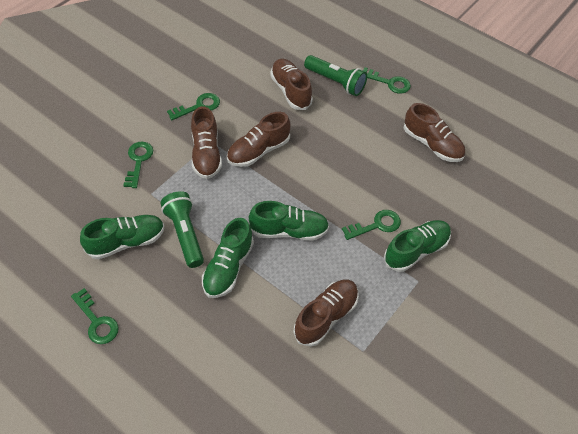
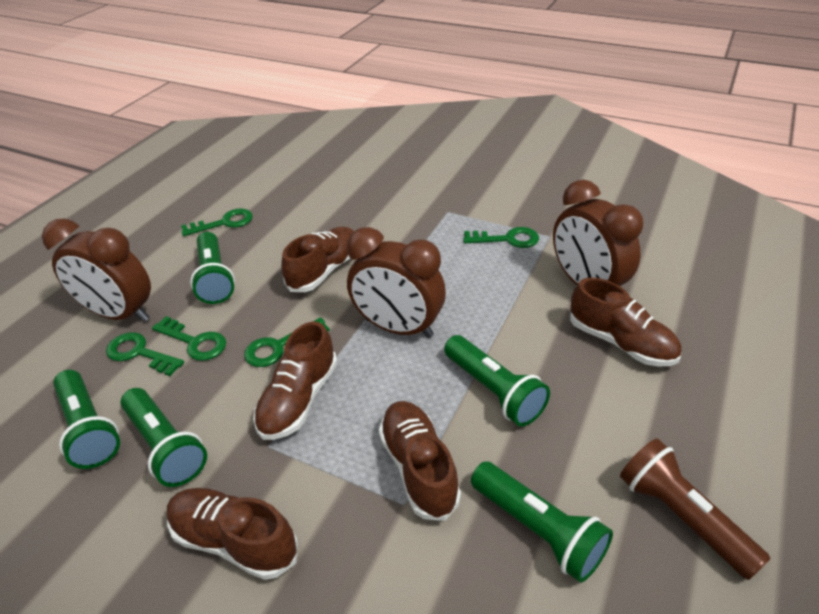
brown clock: 0 -> 3
brown flashlight: 0 -> 1
green flashlight: 2 -> 5
green shoe: 4 -> 0

